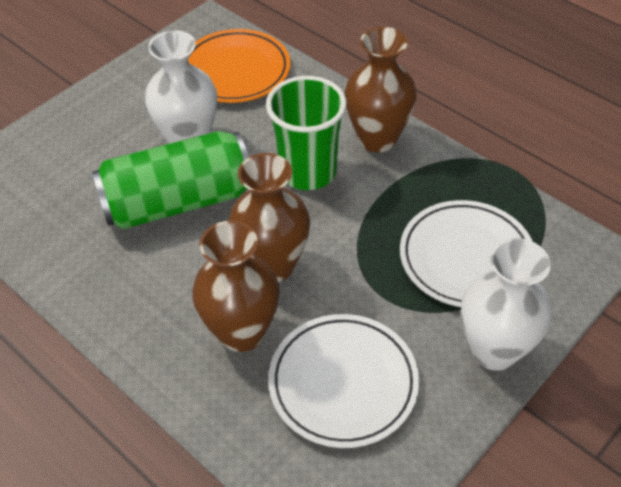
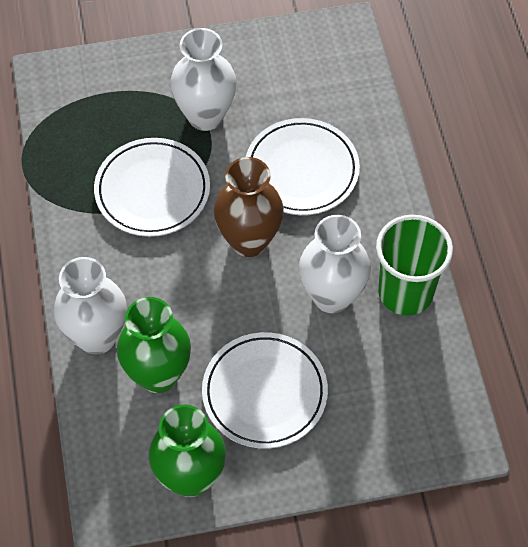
brown vase: 3 -> 1
green can: 1 -> 0
green vase: 0 -> 2
orange plate: 1 -> 0
white plate: 2 -> 3
white vase: 2 -> 3

